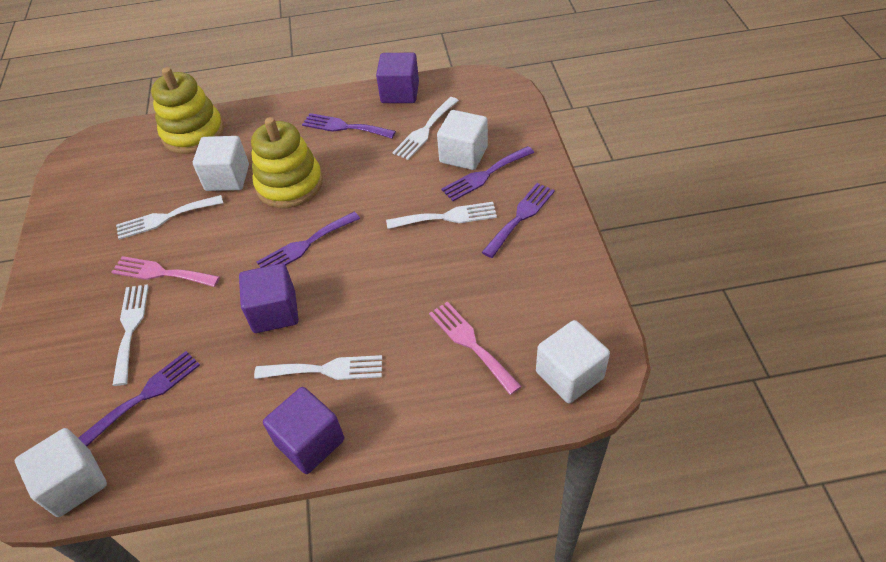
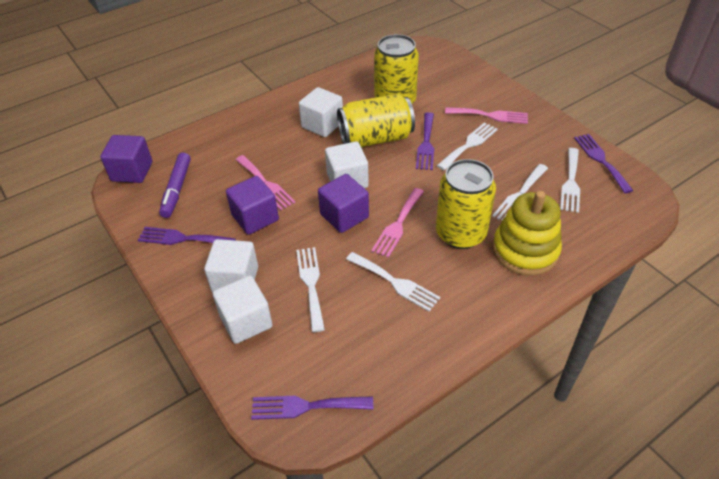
pink fork: 2 -> 3
purple fork: 5 -> 4
purple marker: 0 -> 1
yellow can: 0 -> 3
yellow stacking toy: 2 -> 1

